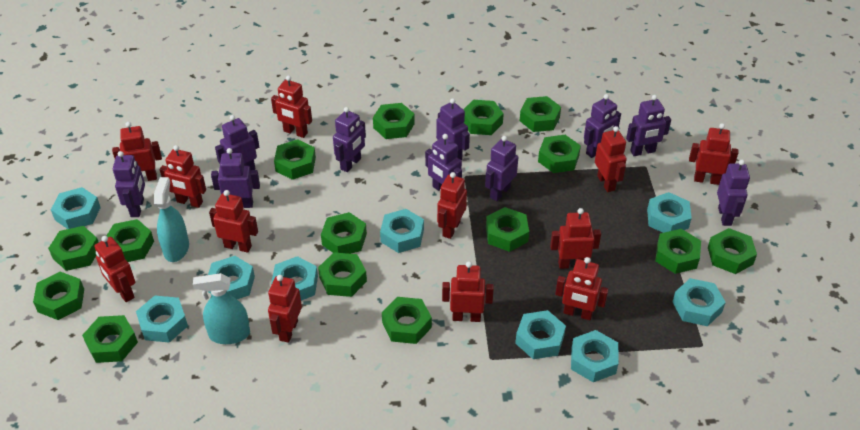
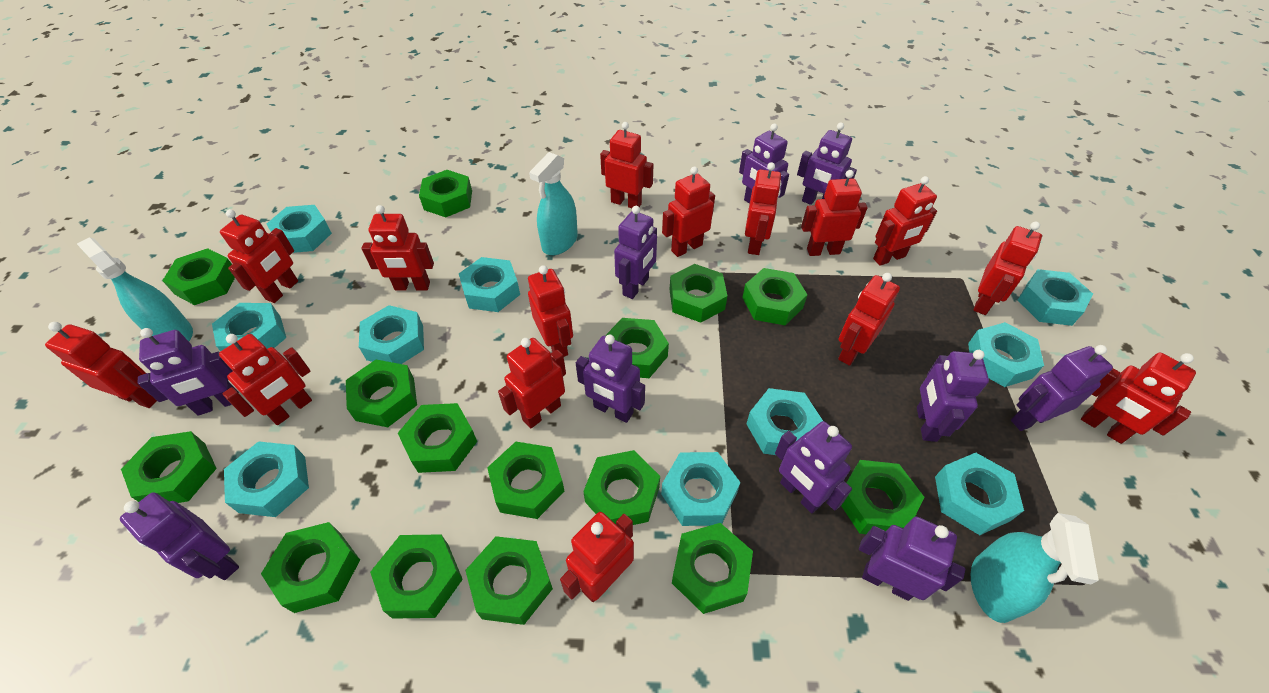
red robot: 12 -> 15
turquoise nut: 9 -> 10
turquoise spray bottle: 2 -> 3

